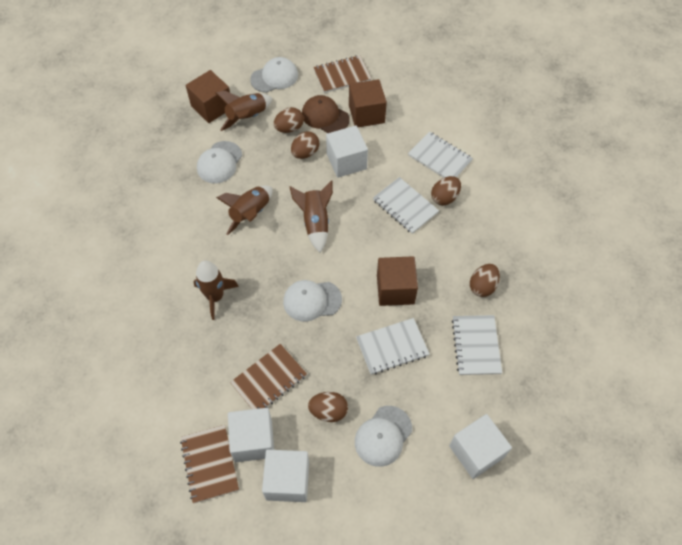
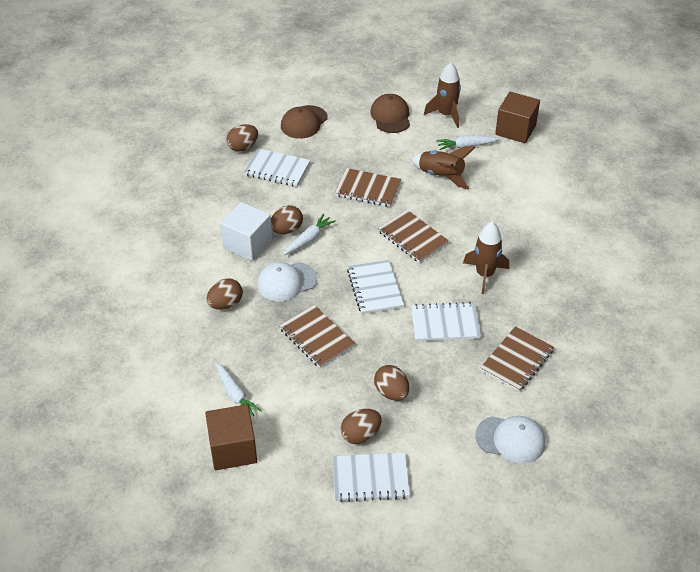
brown cap: 1 -> 2
brown cube: 3 -> 2
brown notebook: 3 -> 4
brown rocket: 4 -> 3
white cap: 4 -> 2
white carrot: 0 -> 3
white cube: 4 -> 1

